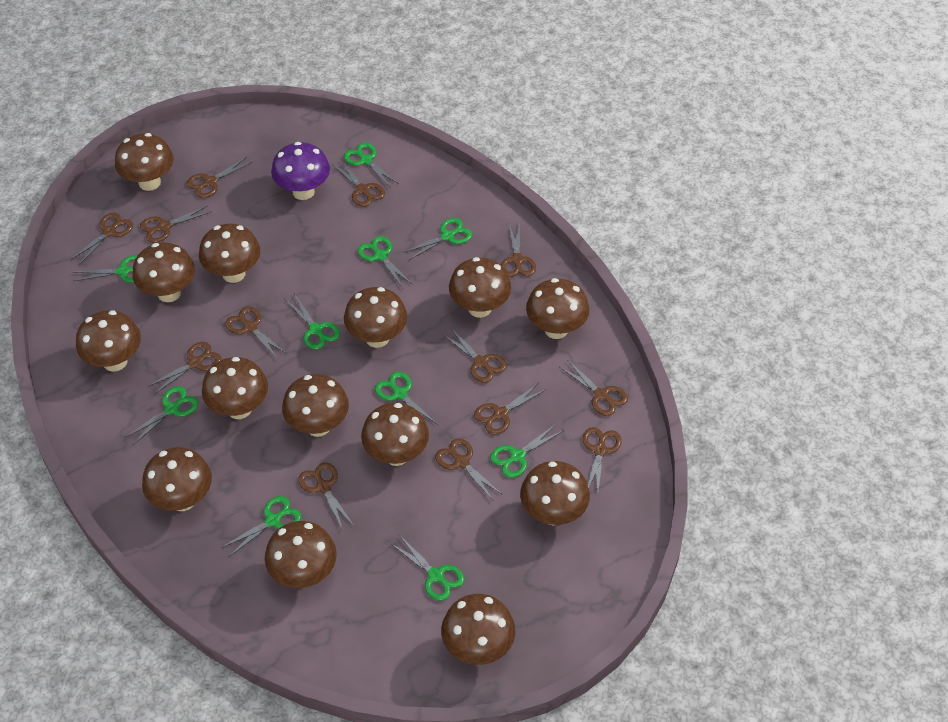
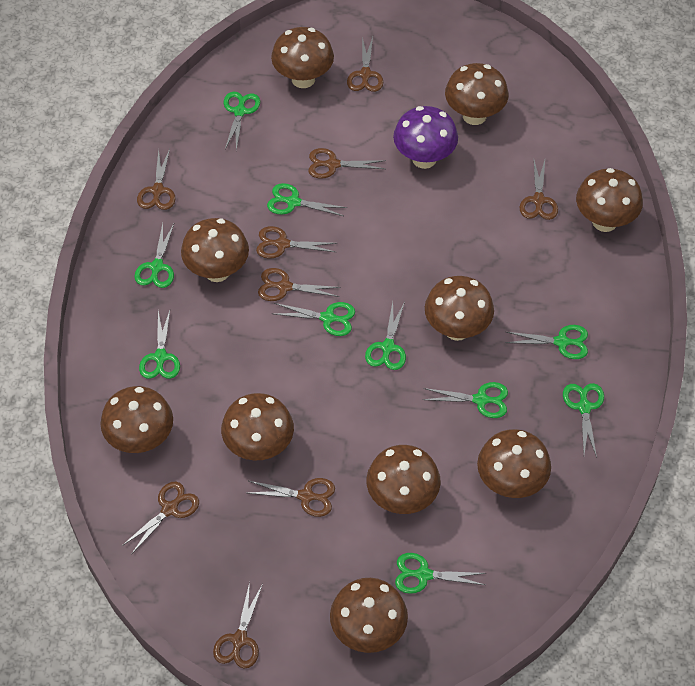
brown mushroom: 14 -> 10
brown scissors: 13 -> 9

